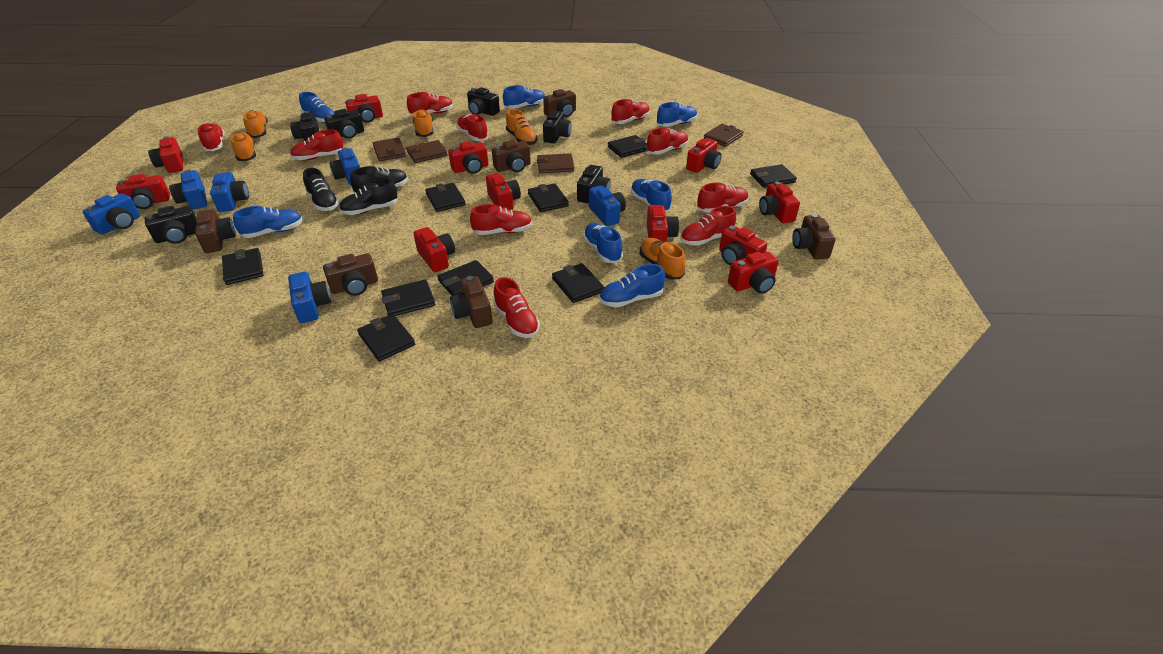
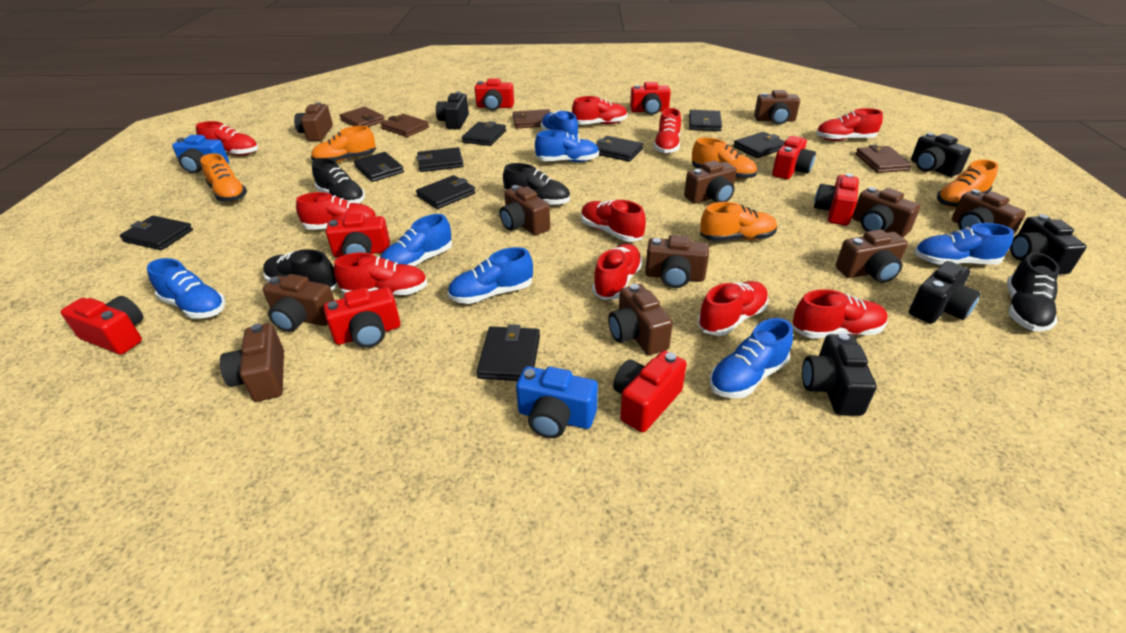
black camera: 6 -> 5
black shoe: 3 -> 4
blue camera: 6 -> 2
brown camera: 6 -> 11
red camera: 11 -> 8

